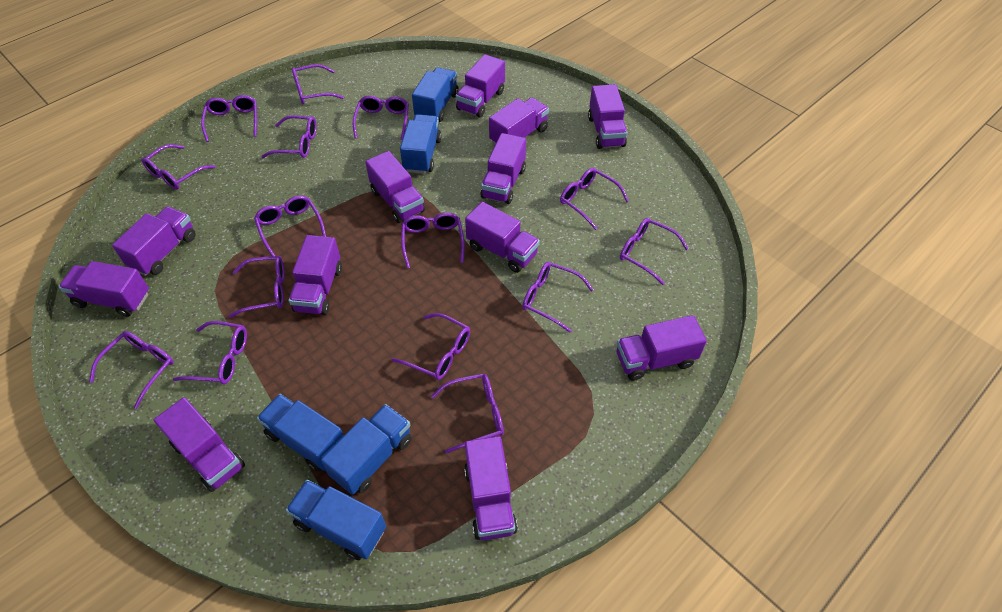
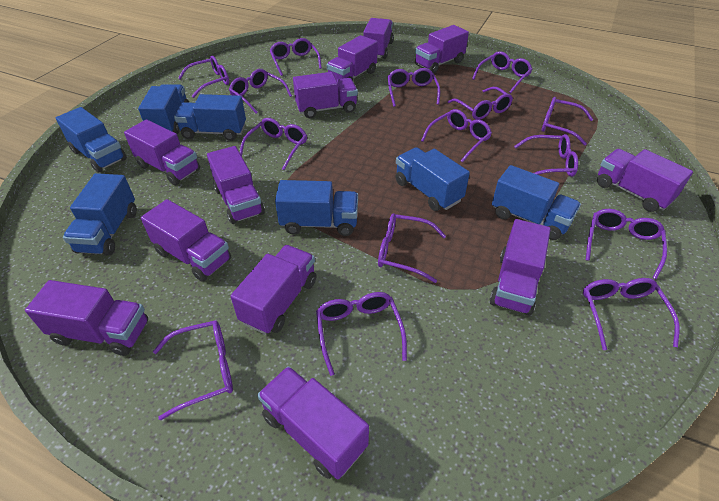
blue truck: 5 -> 7

